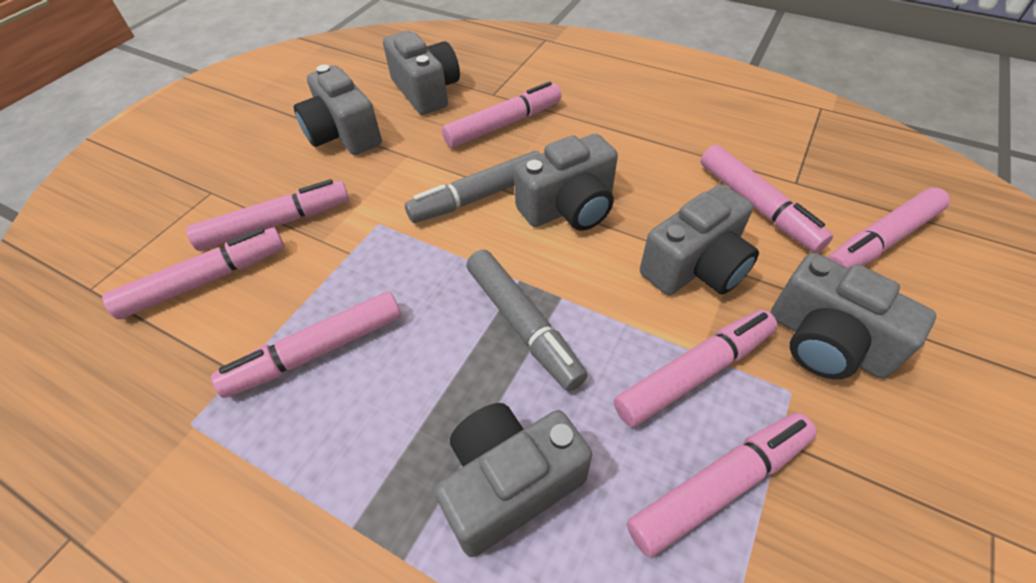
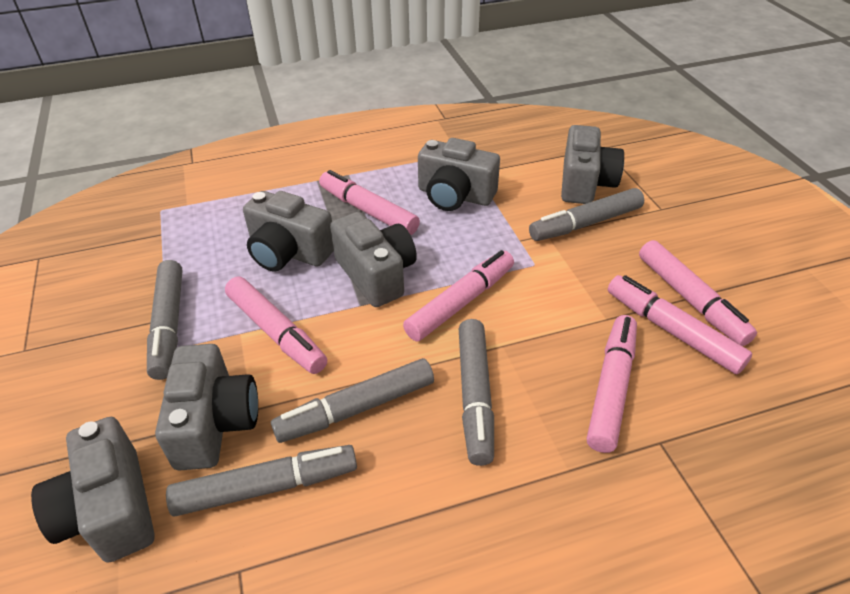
grey marker: 2 -> 5
pink marker: 8 -> 6

